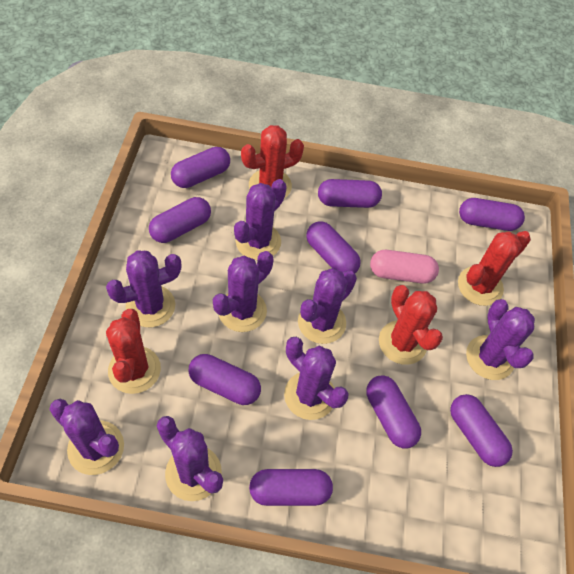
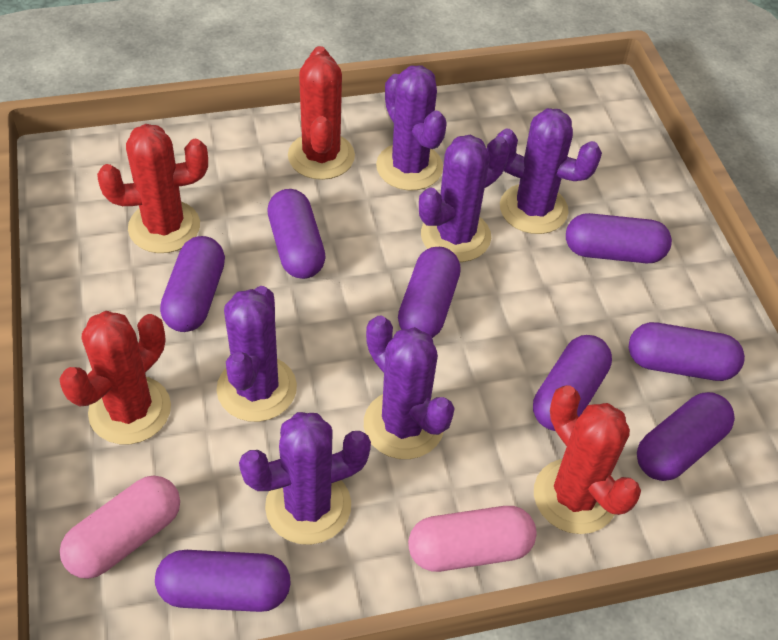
pink capsule: 1 -> 2
purple cactus: 8 -> 6
purple capsule: 9 -> 8

